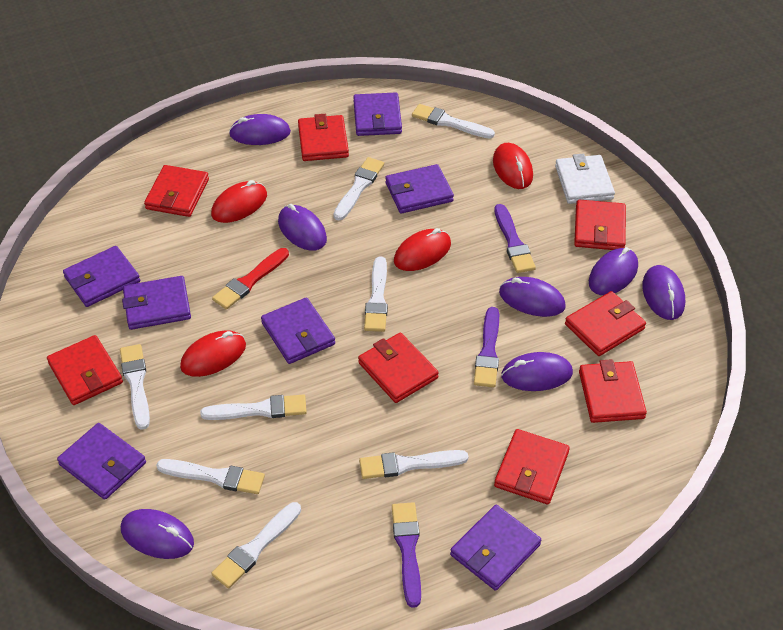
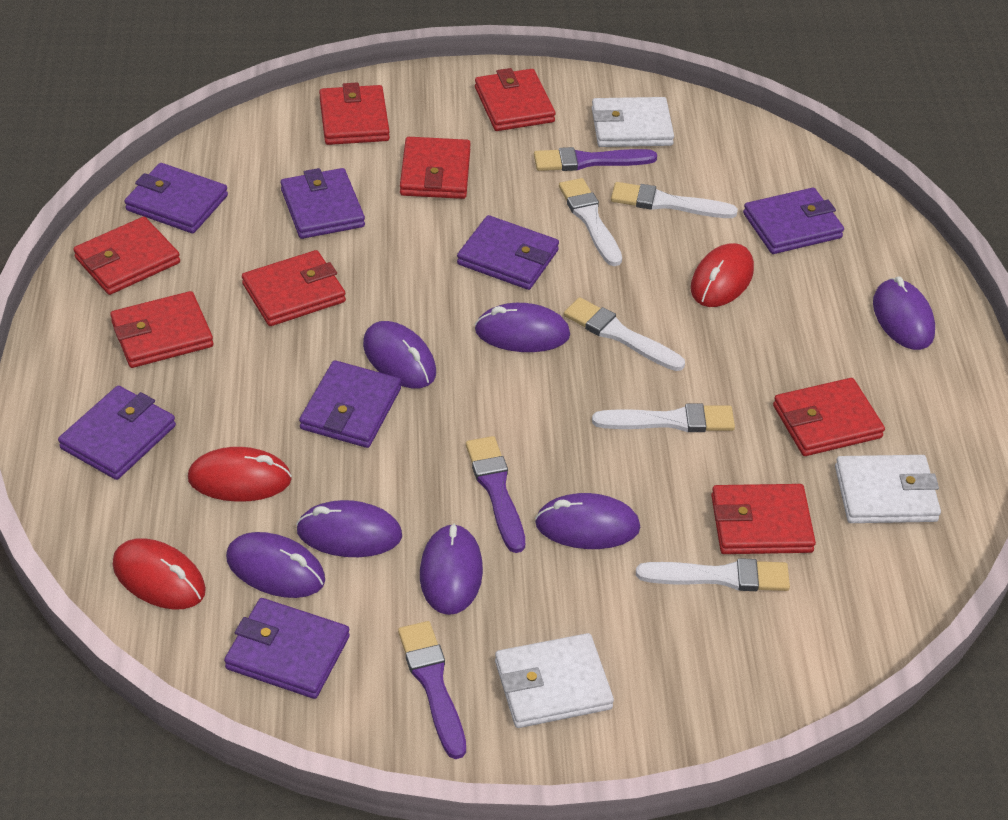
red brush: 1 -> 0
red mouse: 4 -> 3
white brush: 8 -> 5
white wallet: 1 -> 3

